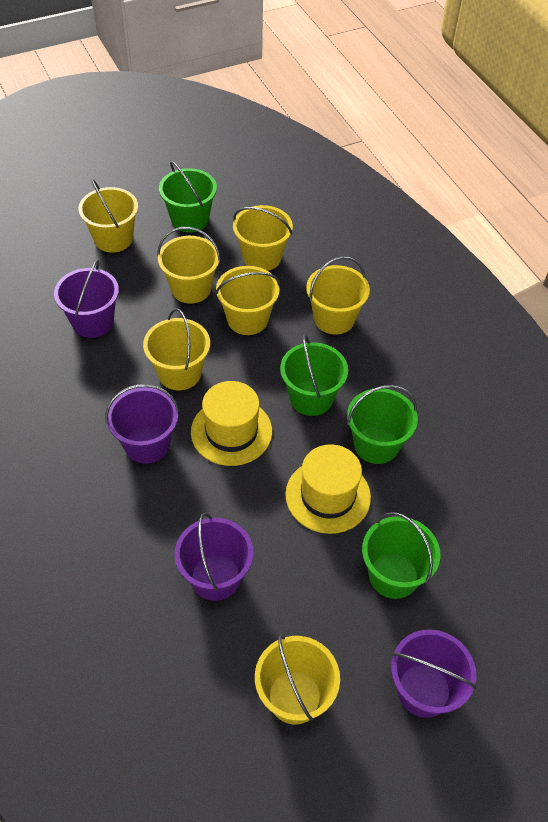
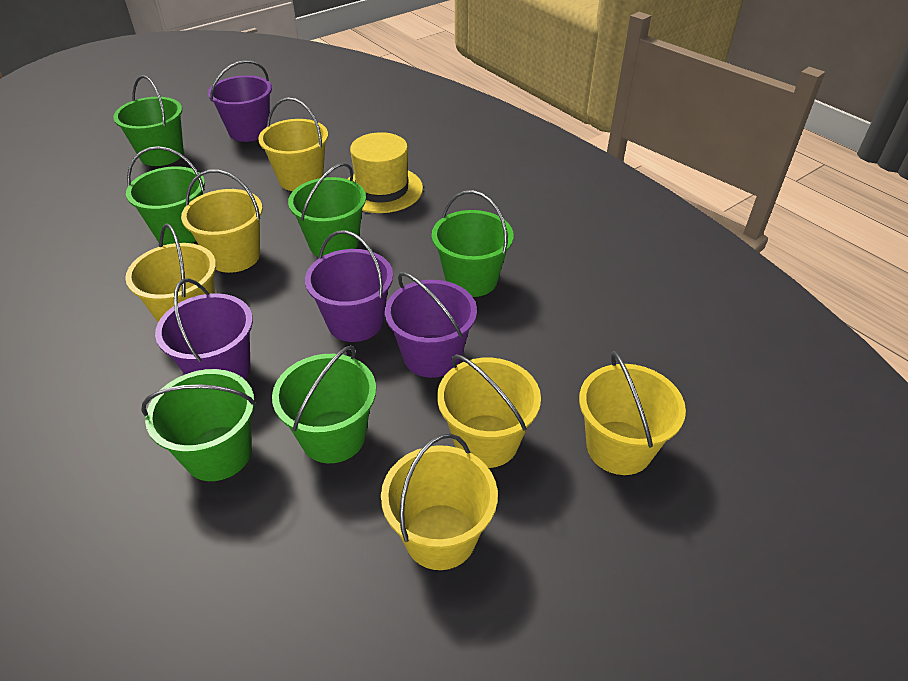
green bucket: 4 -> 6
yellow bucket: 7 -> 6
yellow hat: 2 -> 1

